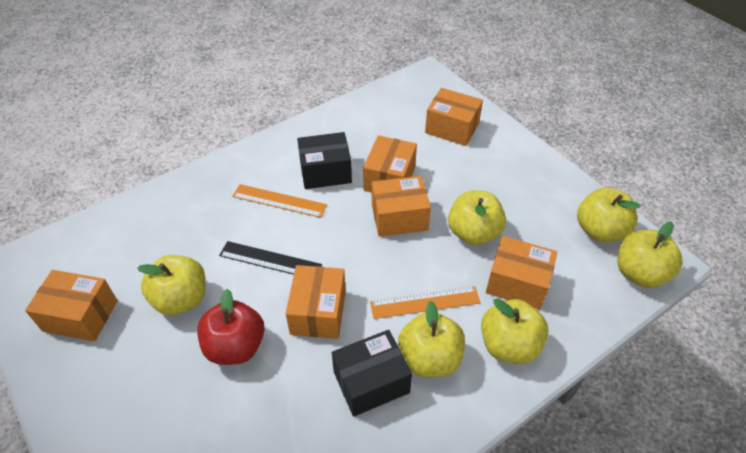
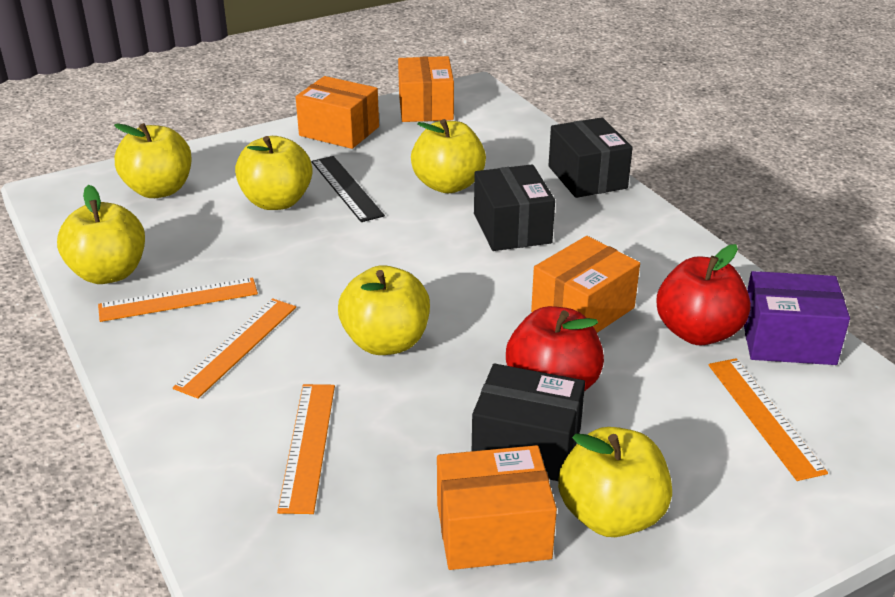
black box: 2 -> 3
orange box: 6 -> 4
orange ruler: 2 -> 4
purple box: 0 -> 1
red apple: 1 -> 2

